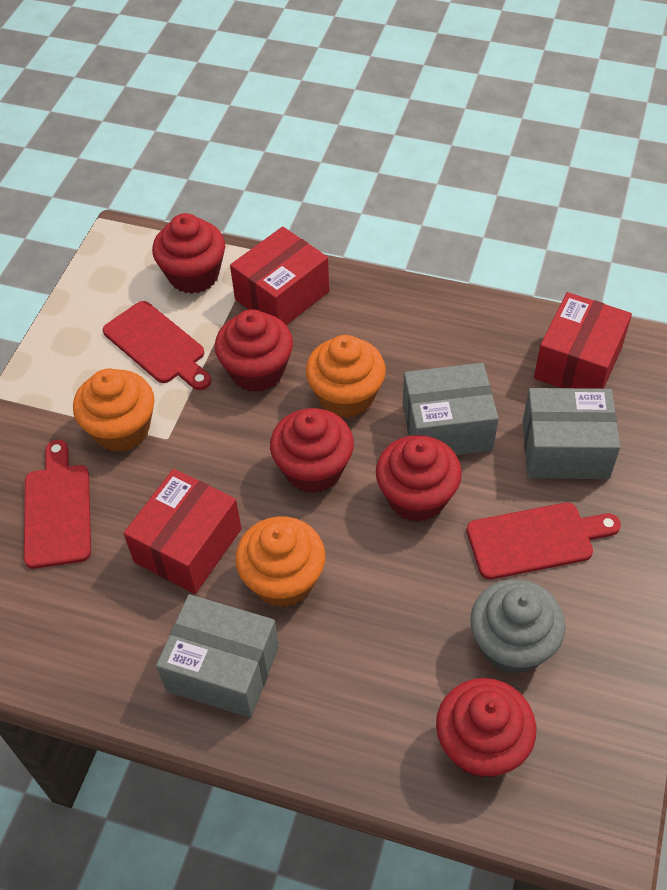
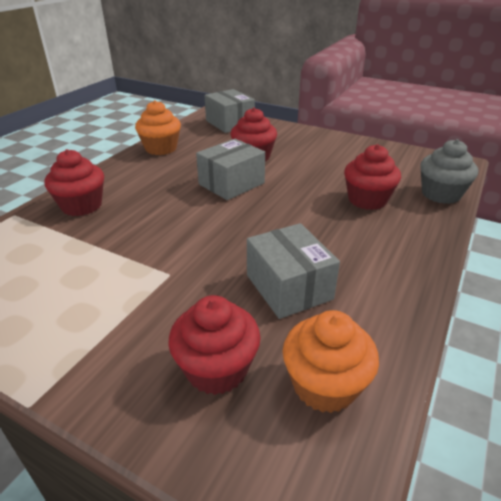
orange cupcake: 3 -> 2
red box: 3 -> 0
red cupcake: 5 -> 4
red cutting board: 3 -> 0

